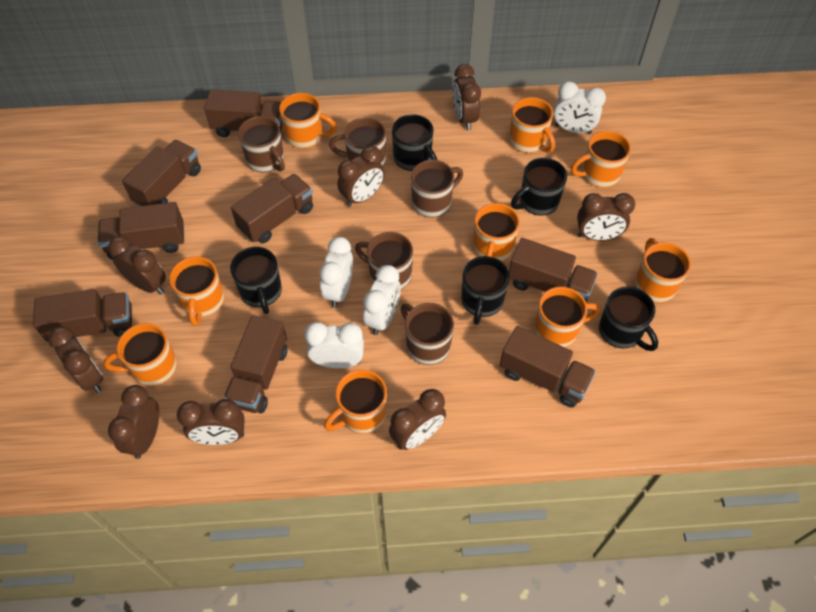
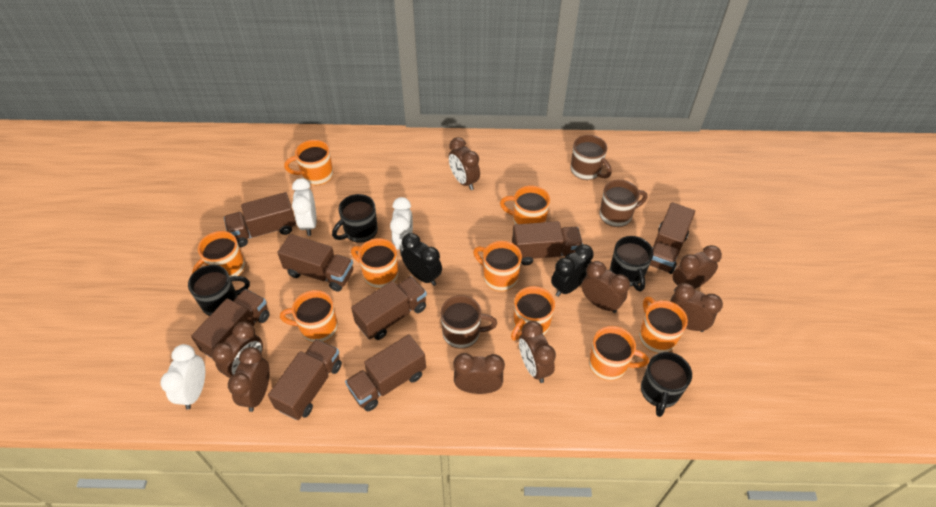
black clock: 0 -> 2
black mug: 5 -> 4
brown mug: 5 -> 3
white clock: 4 -> 3

